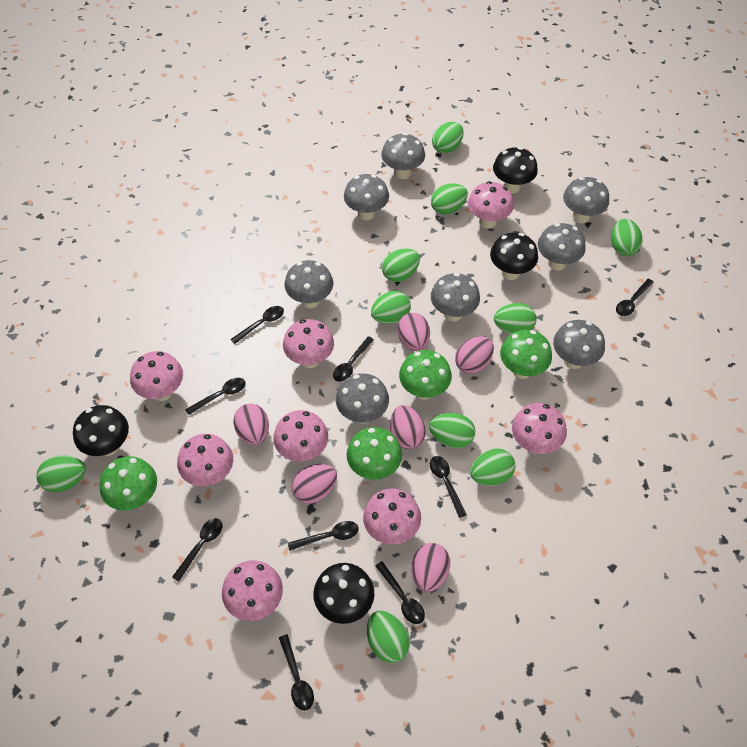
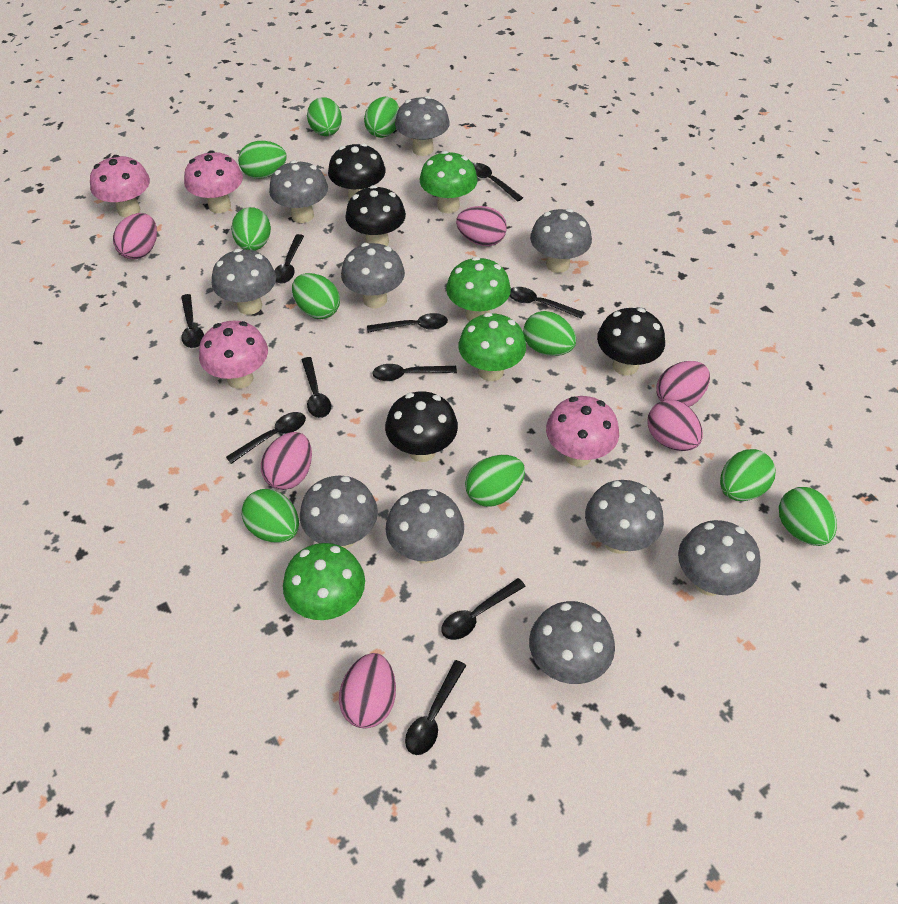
black spoon: 9 -> 10
grey mushroom: 8 -> 10
pink mushroom: 8 -> 4

